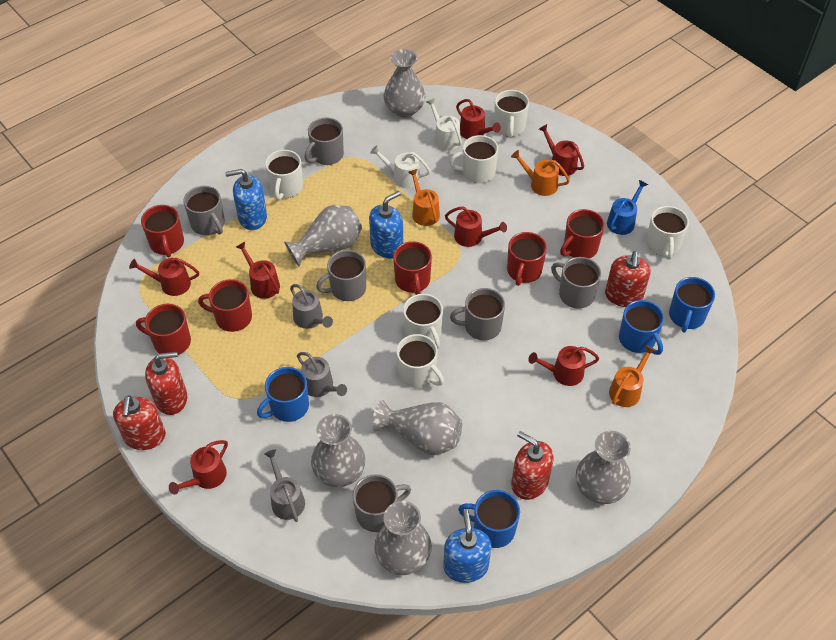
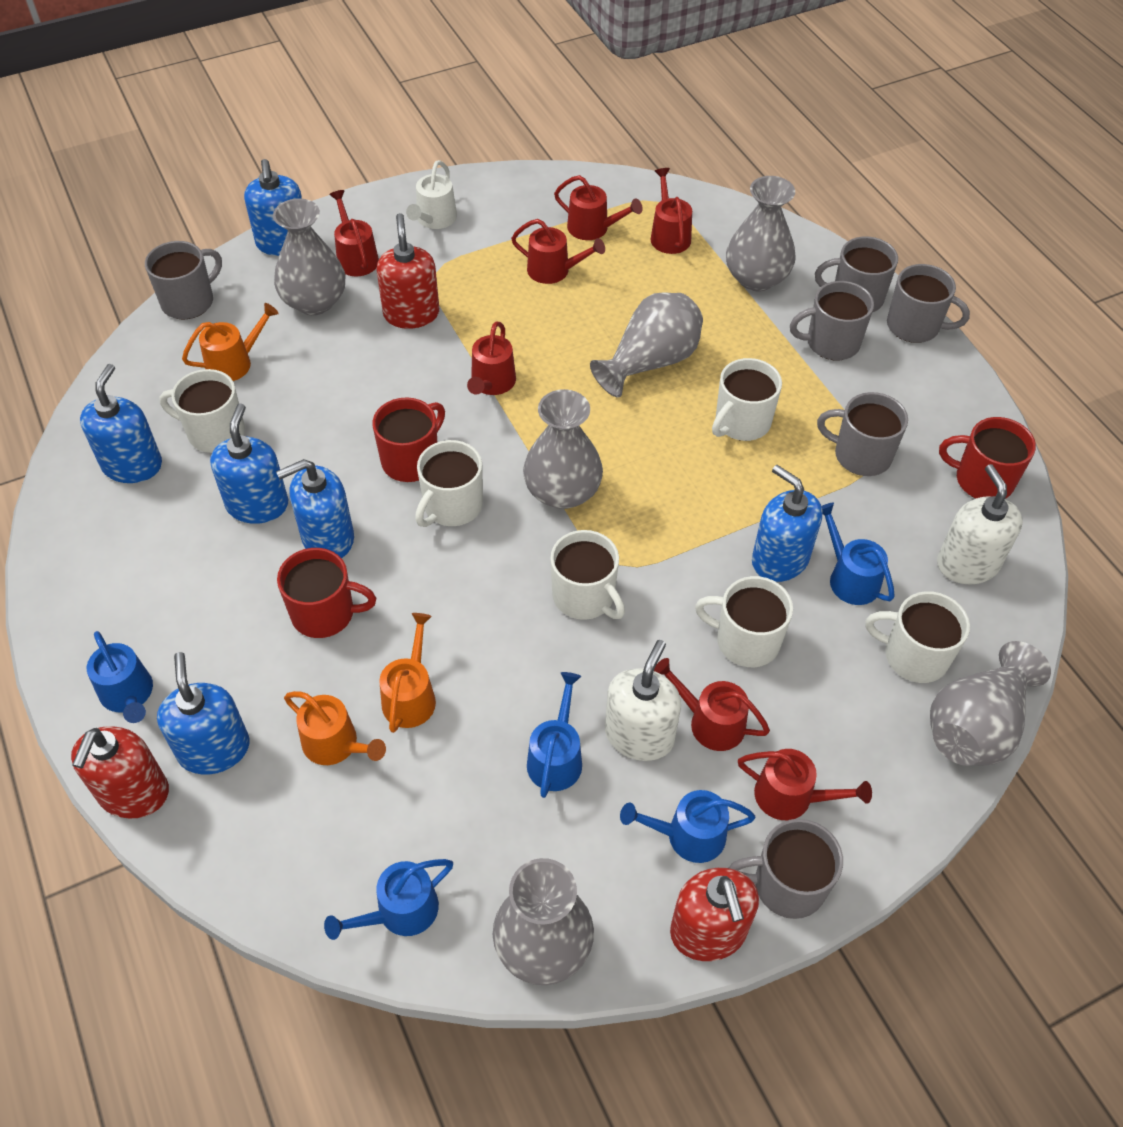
blue mug: 4 -> 0
blue soap dispenser: 3 -> 6
blue watering can: 1 -> 5
grey watering can: 3 -> 0
red mug: 6 -> 3
red soap dispenser: 4 -> 3
white soap dispenser: 0 -> 2
white watering can: 2 -> 1

